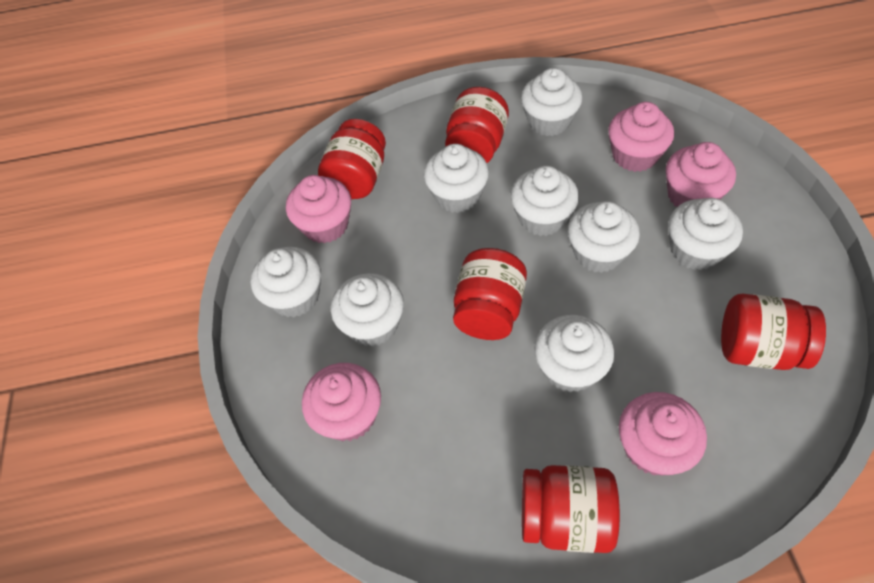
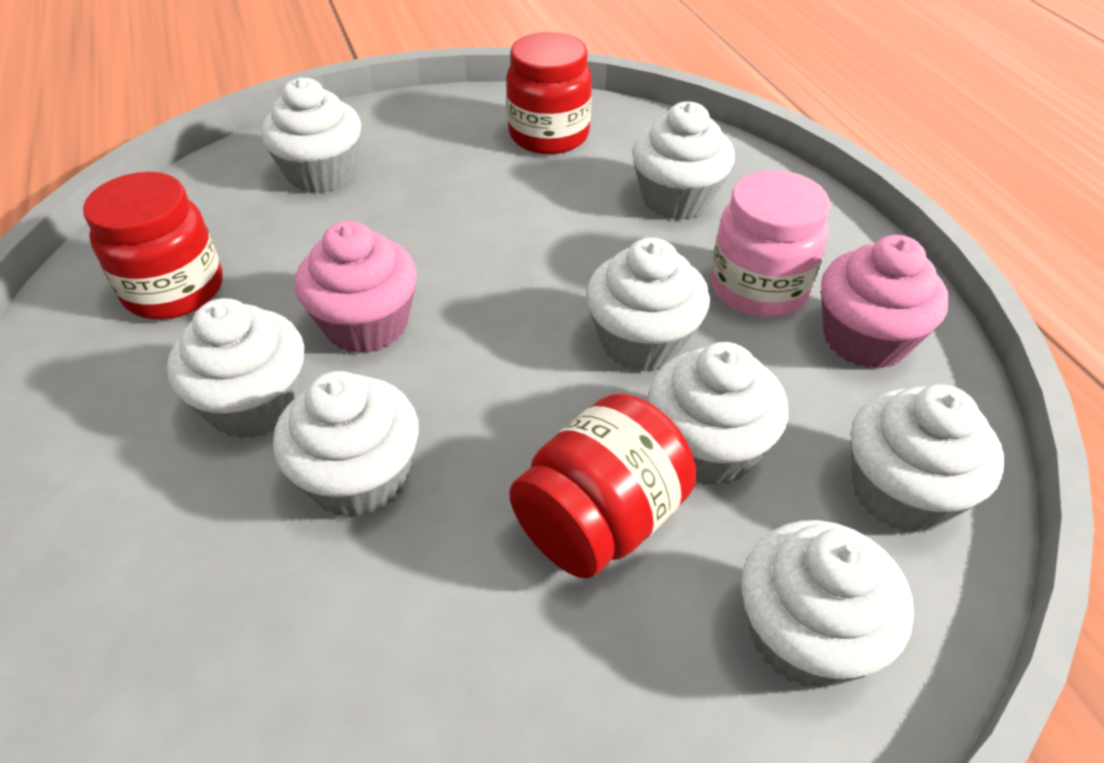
pink cupcake: 5 -> 2
pink jar: 0 -> 1
red jar: 5 -> 3

